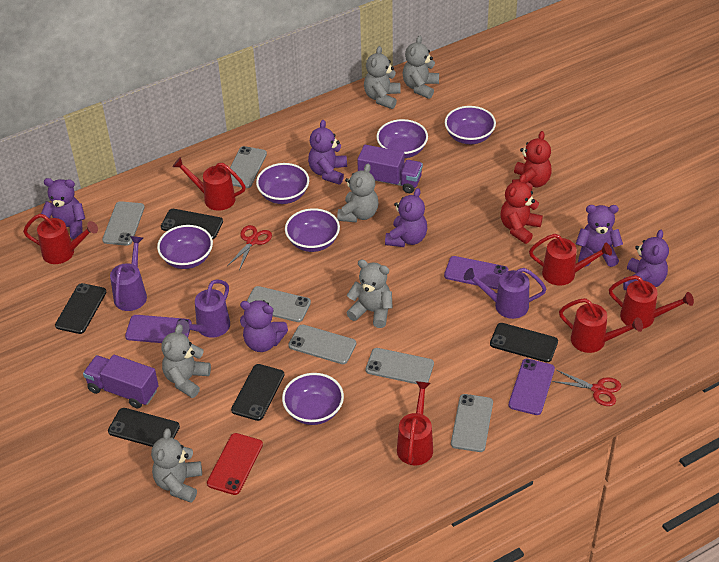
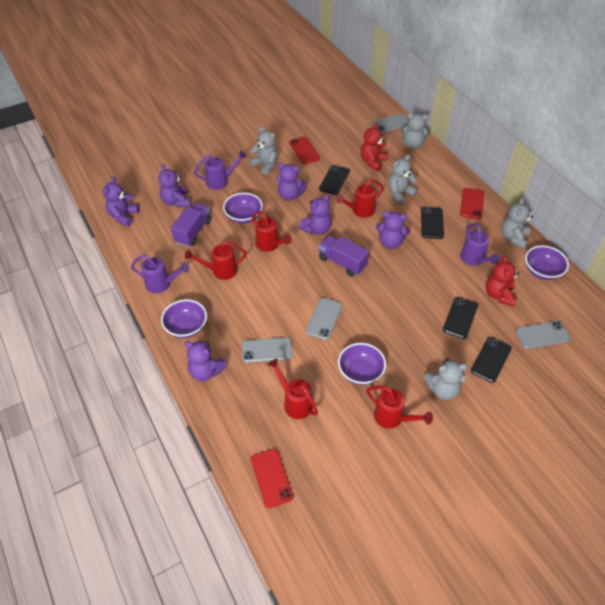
black phone: 5 -> 4
grey phone: 6 -> 4
grey teddy bear: 6 -> 5
purple bowl: 6 -> 4
purple phone: 3 -> 0
red phone: 1 -> 3
red scissors: 2 -> 0
red watering can: 6 -> 5

